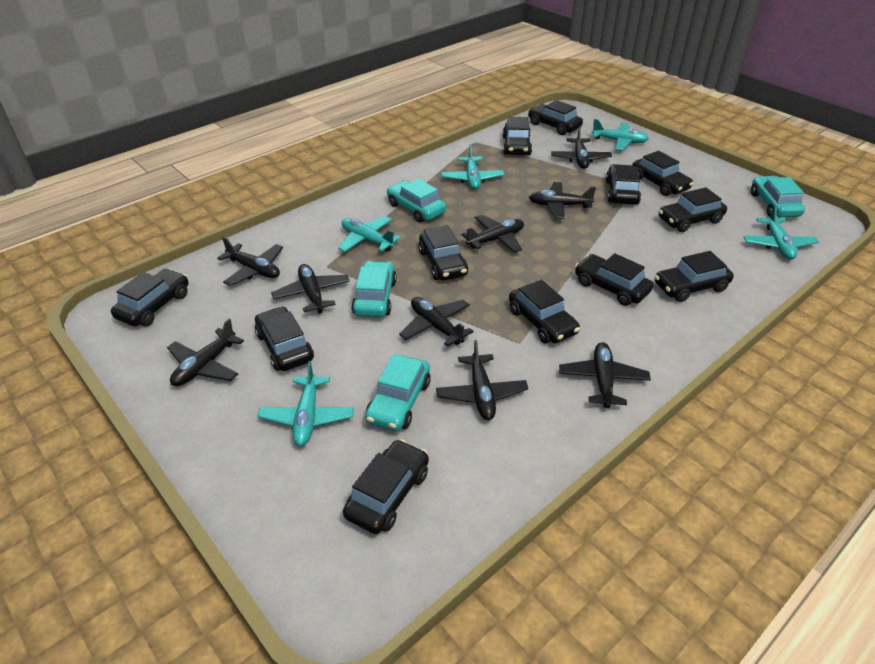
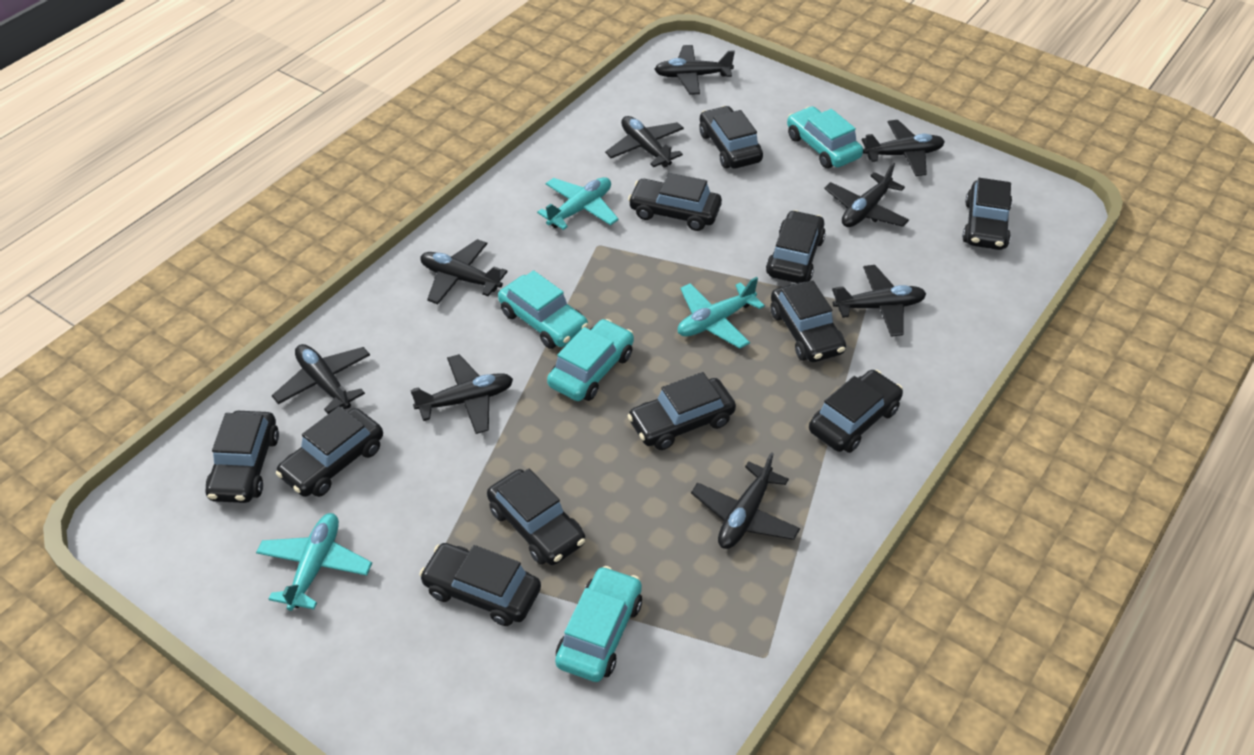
black car: 12 -> 11
turquoise plane: 5 -> 3

